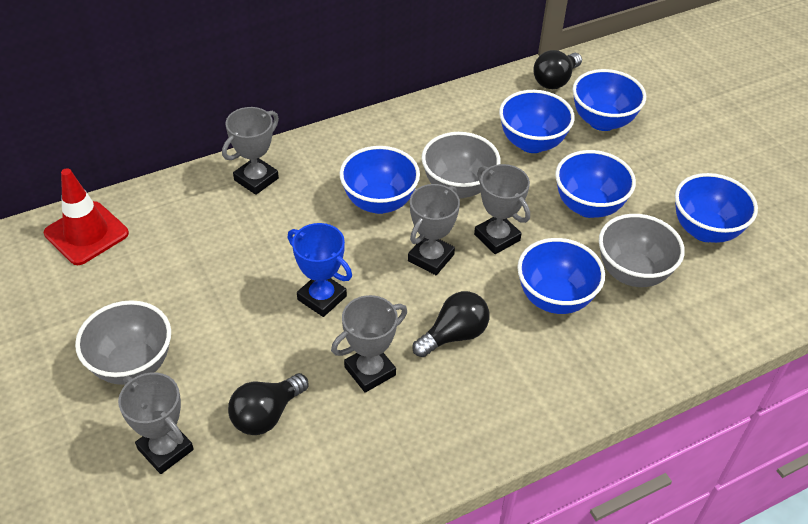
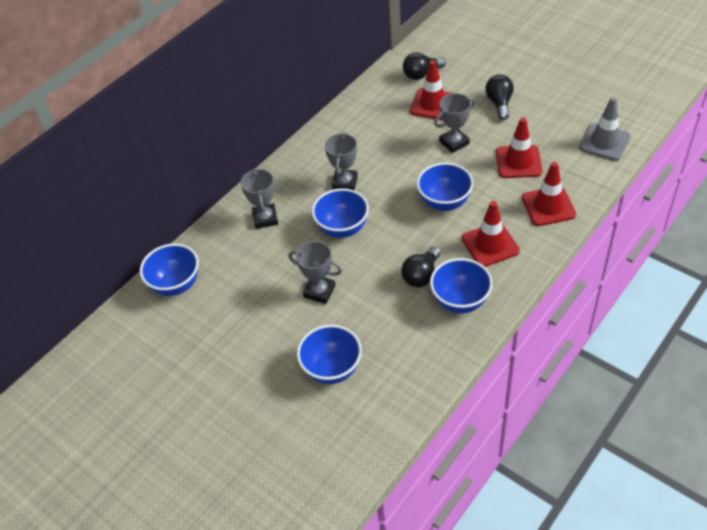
blue bowl: 6 -> 5
blue trophy: 1 -> 0
grey bowl: 3 -> 0
grey traffic cone: 0 -> 1
grey trophy: 5 -> 4
red traffic cone: 1 -> 4

